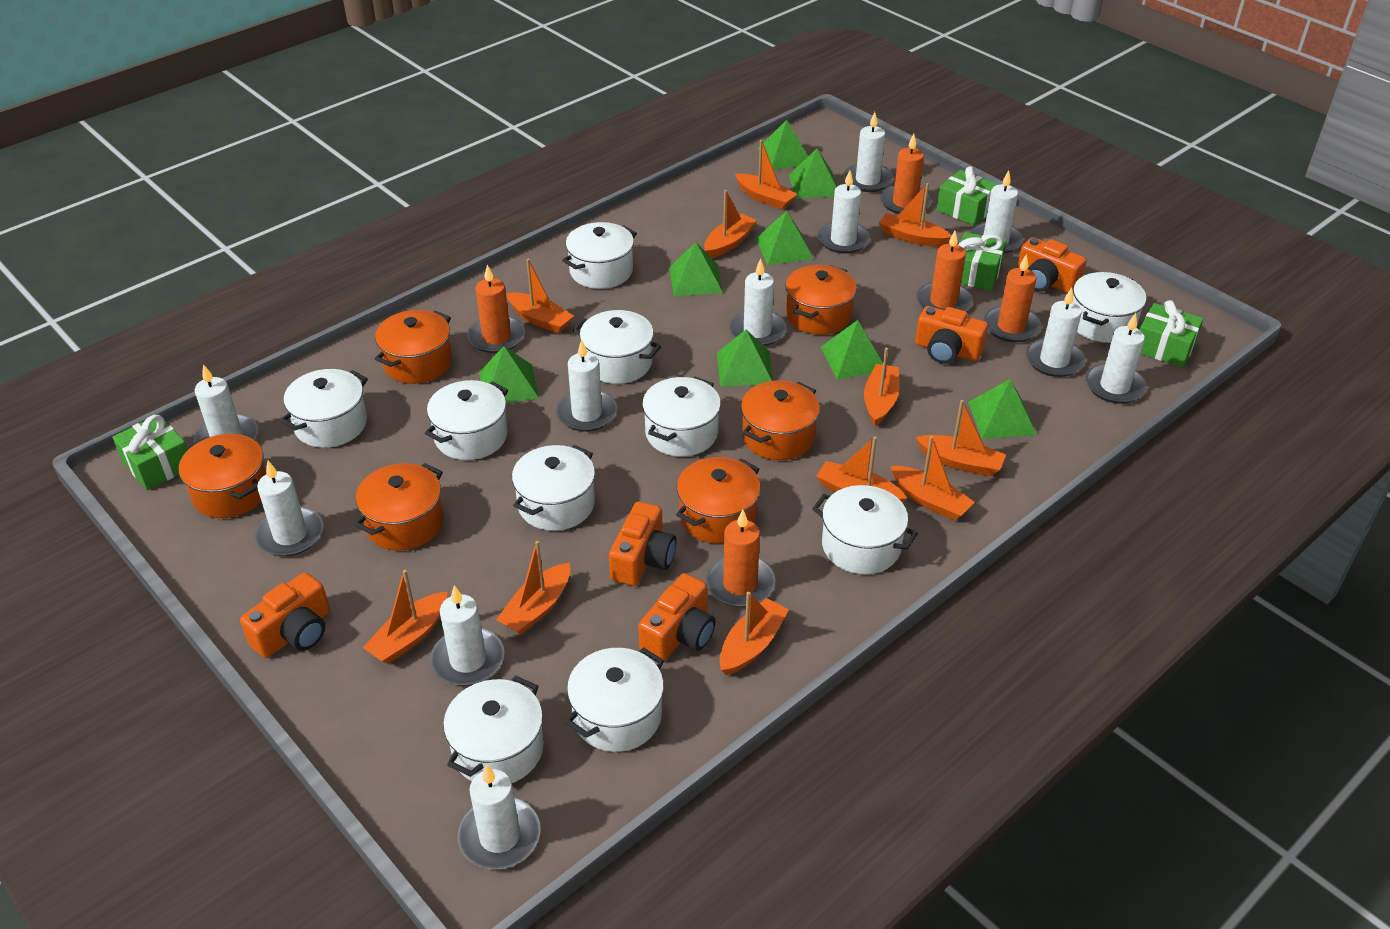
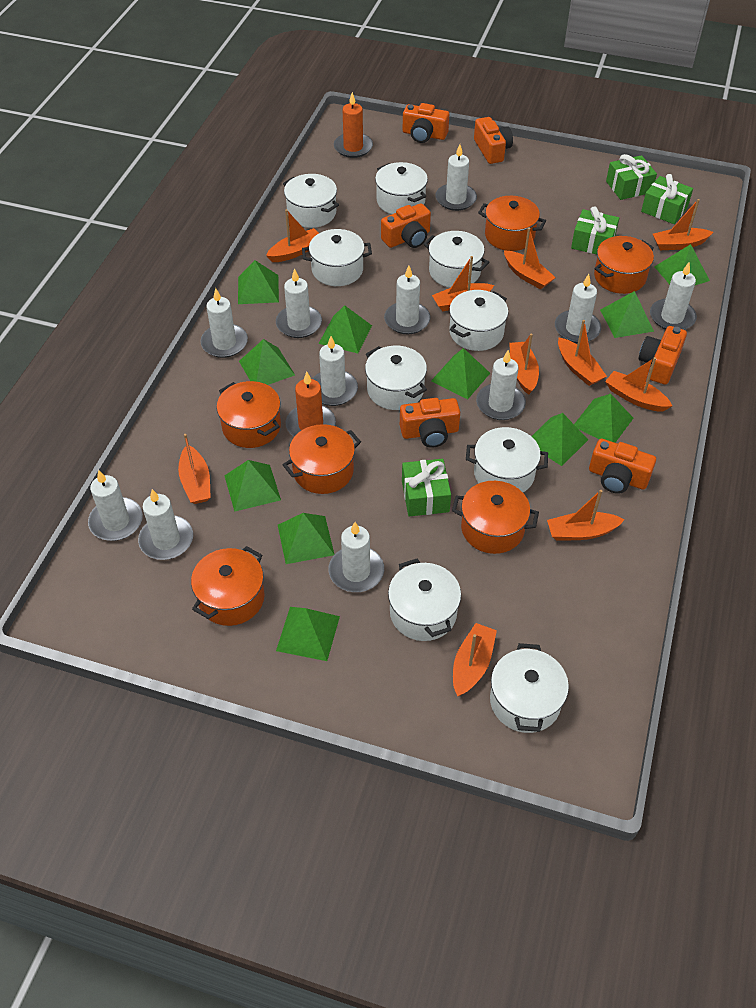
green pyramid: 8 -> 11
orange boat: 11 -> 10
orange camera: 5 -> 6
orange candle: 5 -> 2
white pot: 10 -> 9

